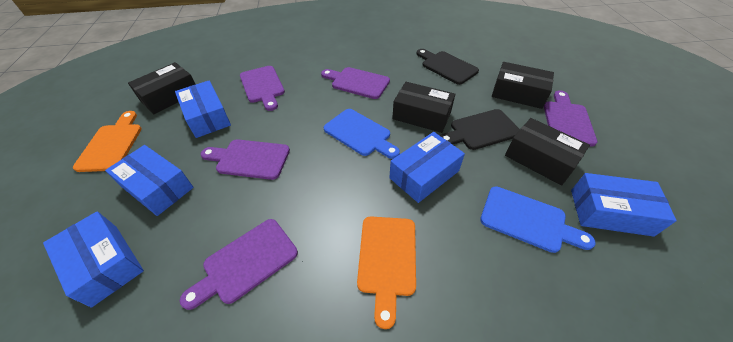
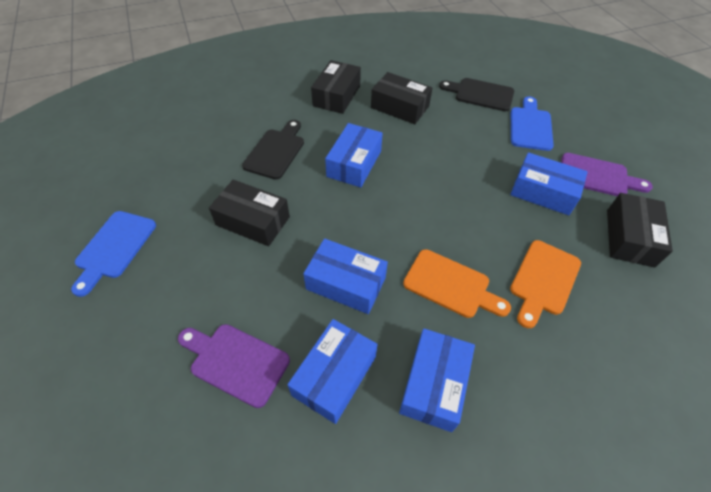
purple cutting board: 5 -> 2

